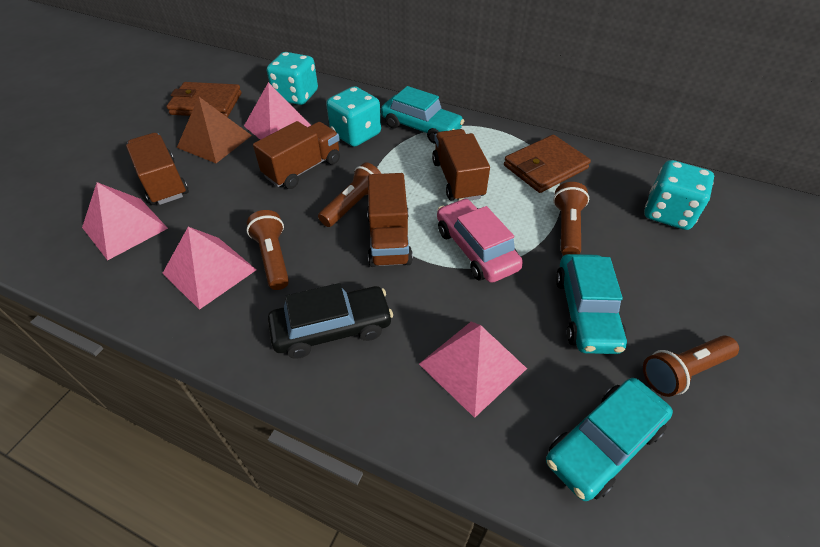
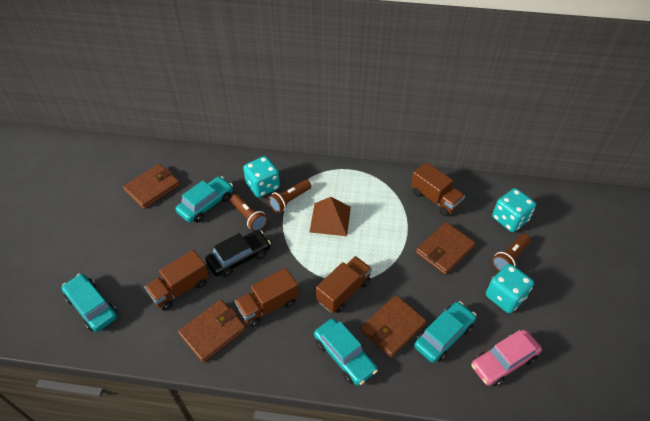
brown flashlight: 4 -> 3
brown wallet: 2 -> 4
pink pyramid: 4 -> 0
turquoise car: 3 -> 4

